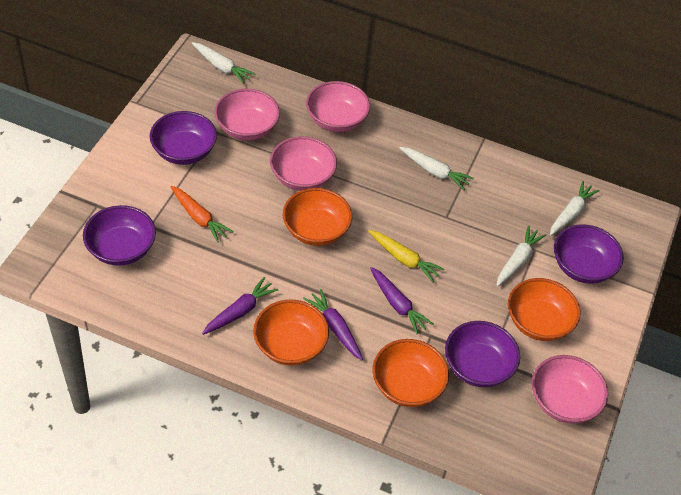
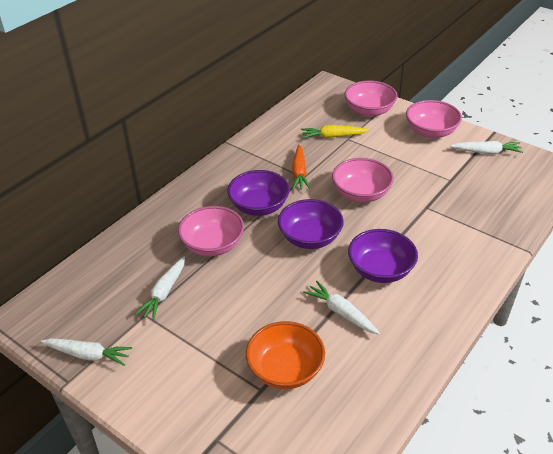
orange bowl: 4 -> 1
purple bowl: 4 -> 3
purple carrot: 3 -> 0

